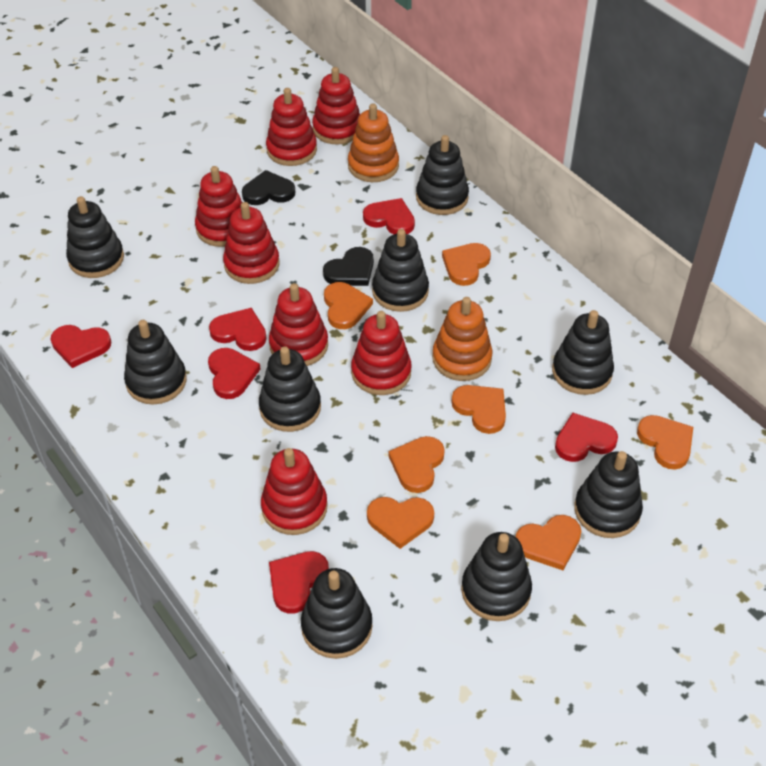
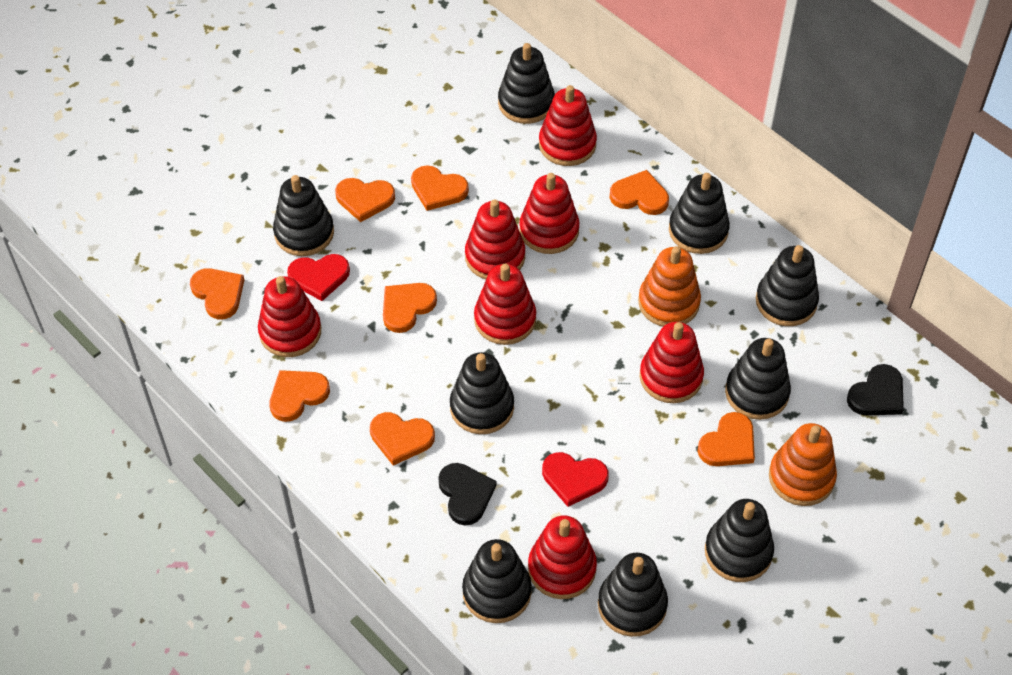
orange heart: 7 -> 8
red heart: 6 -> 2

